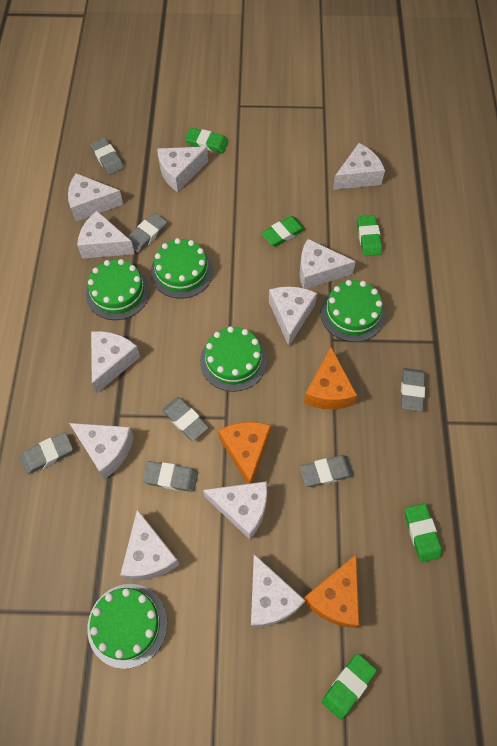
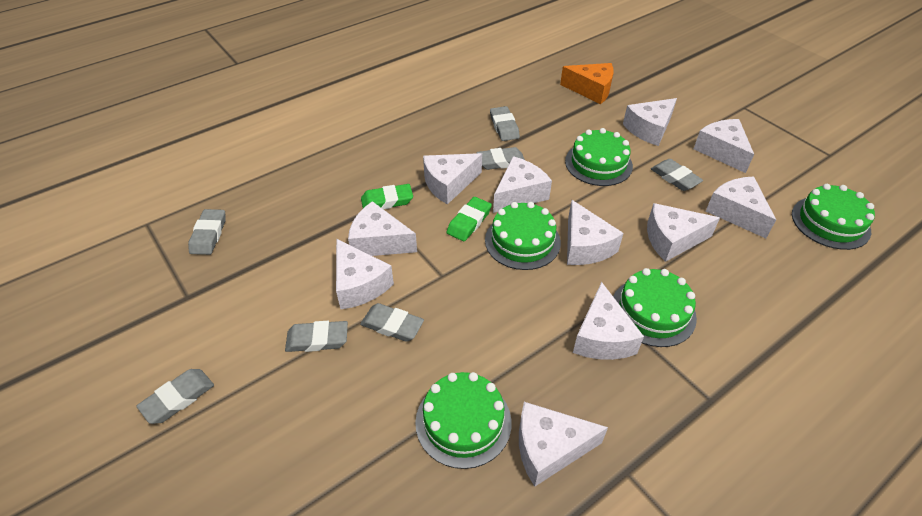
green eraser: 5 -> 2
orange cheese: 3 -> 1

